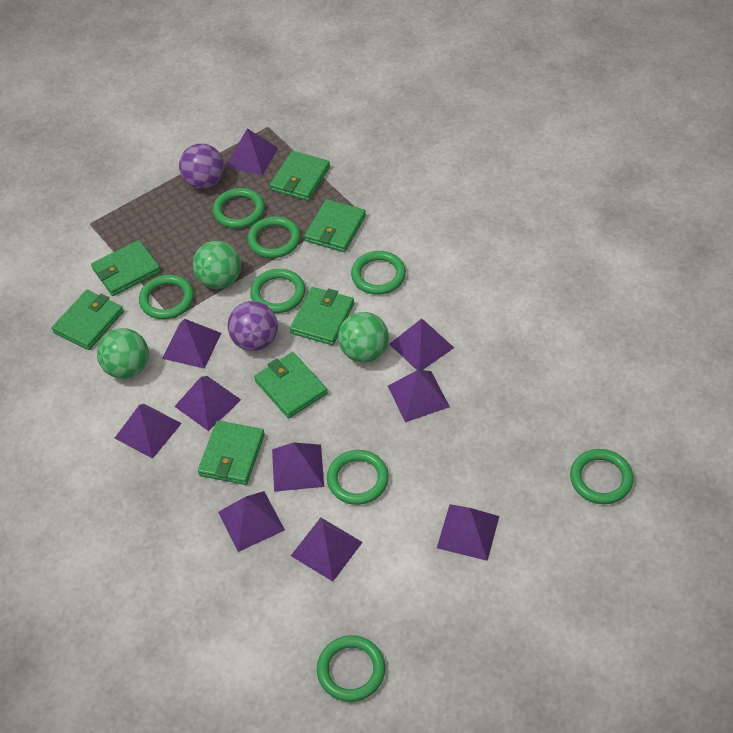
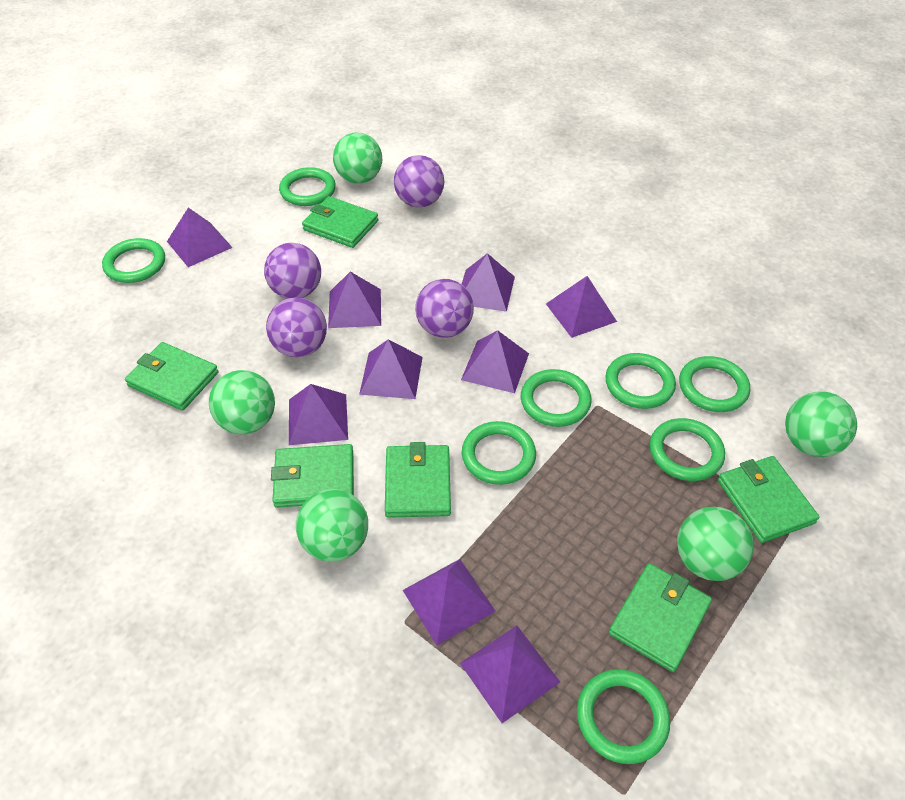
green ball: 3 -> 5
green wallet: 7 -> 6
purple ball: 2 -> 4
purple pyramid: 10 -> 9

